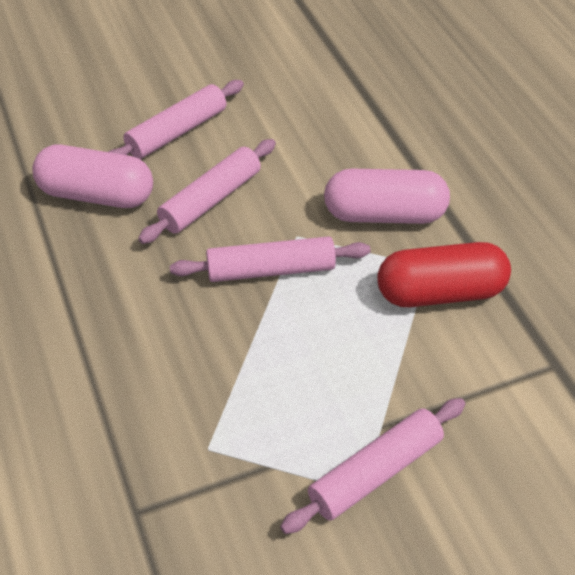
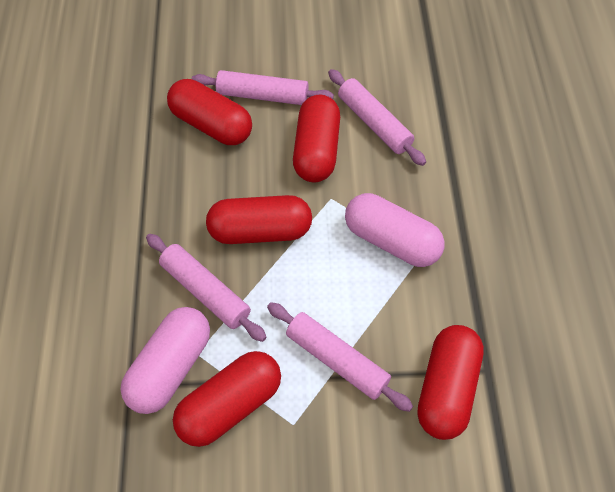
red capsule: 1 -> 5

